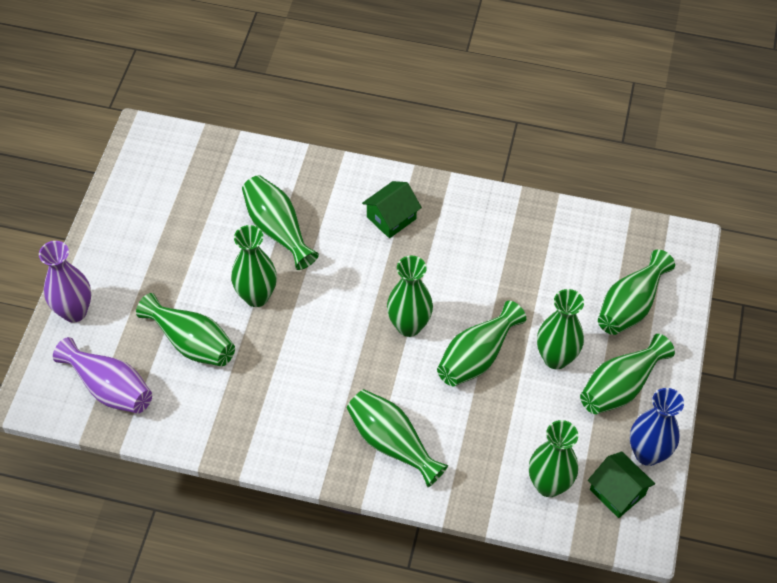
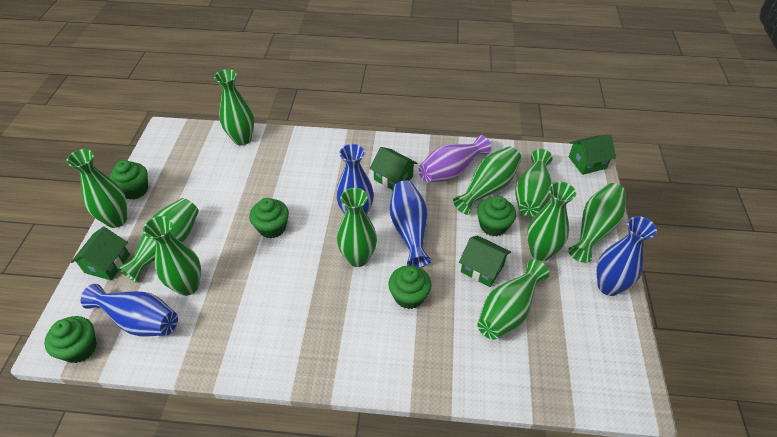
blue vase: 1 -> 4
green cupcake: 0 -> 5
green house: 2 -> 4
purple vase: 2 -> 1

